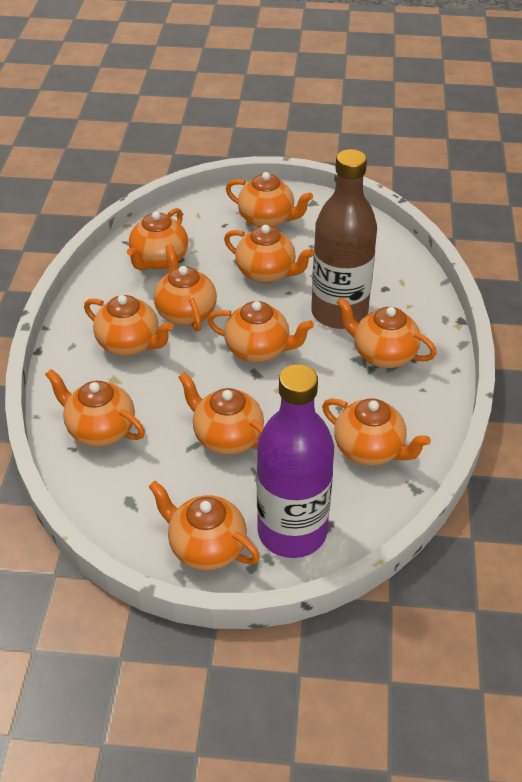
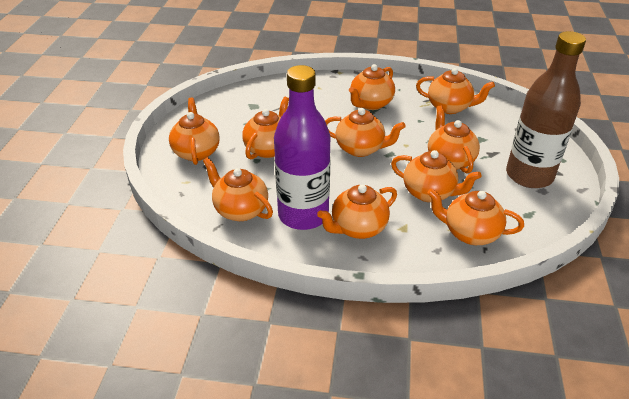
orange teapot: 11 -> 10

